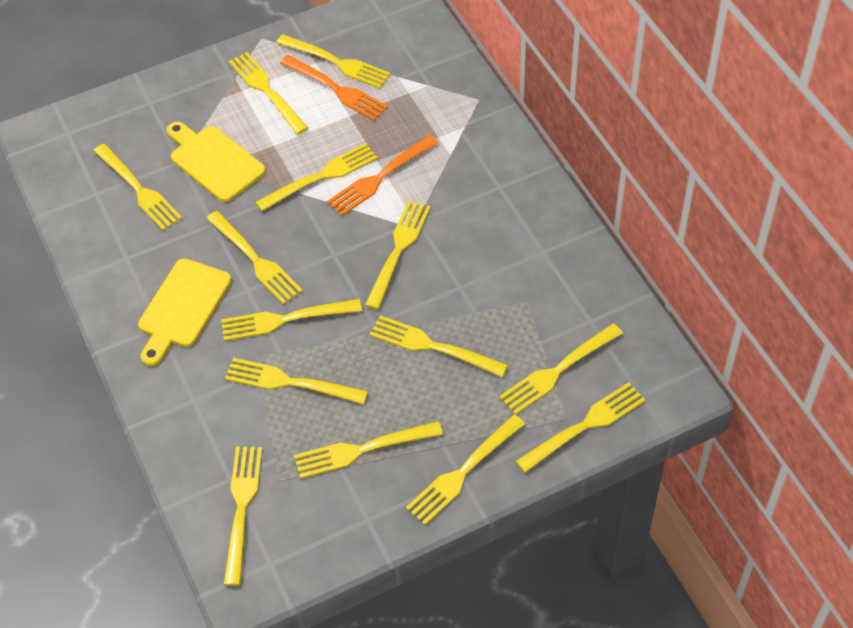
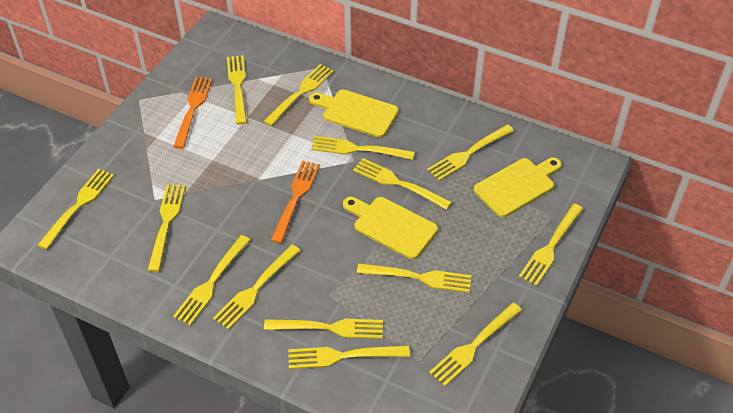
yellow cutting board: 2 -> 3

